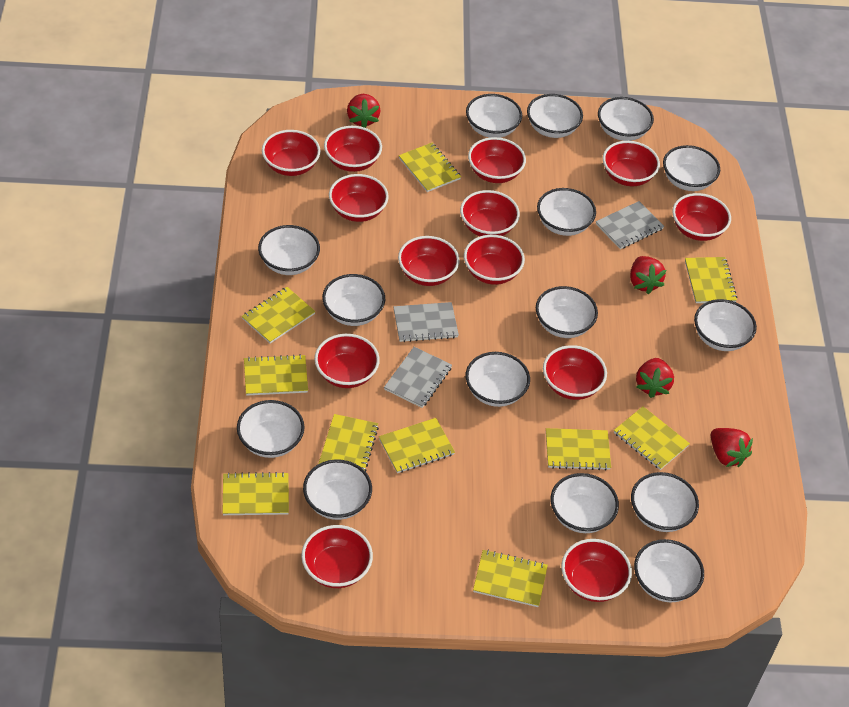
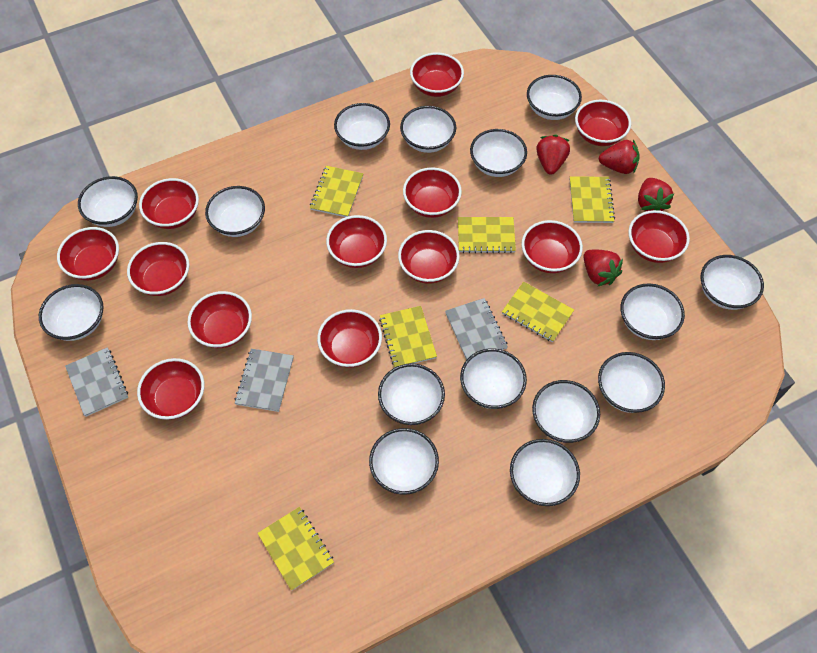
yellow notebook: 10 -> 6

